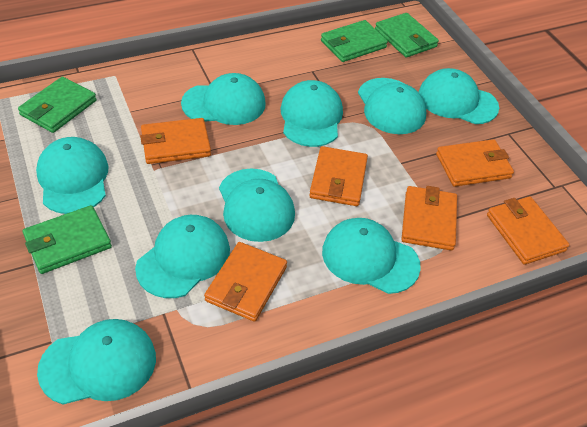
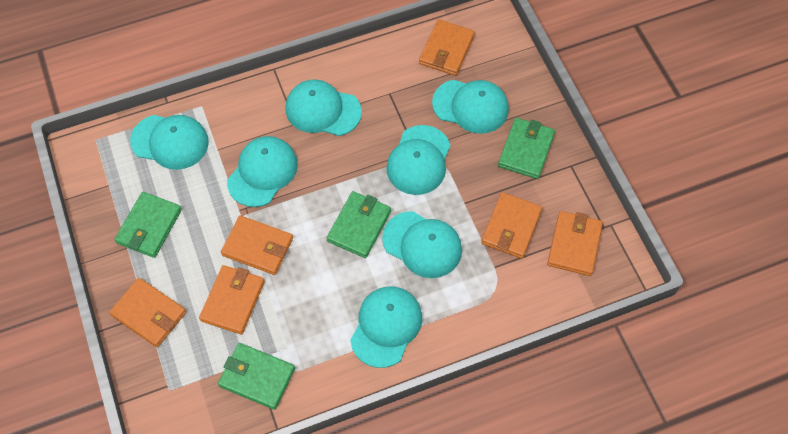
turquoise cap: 9 -> 7

